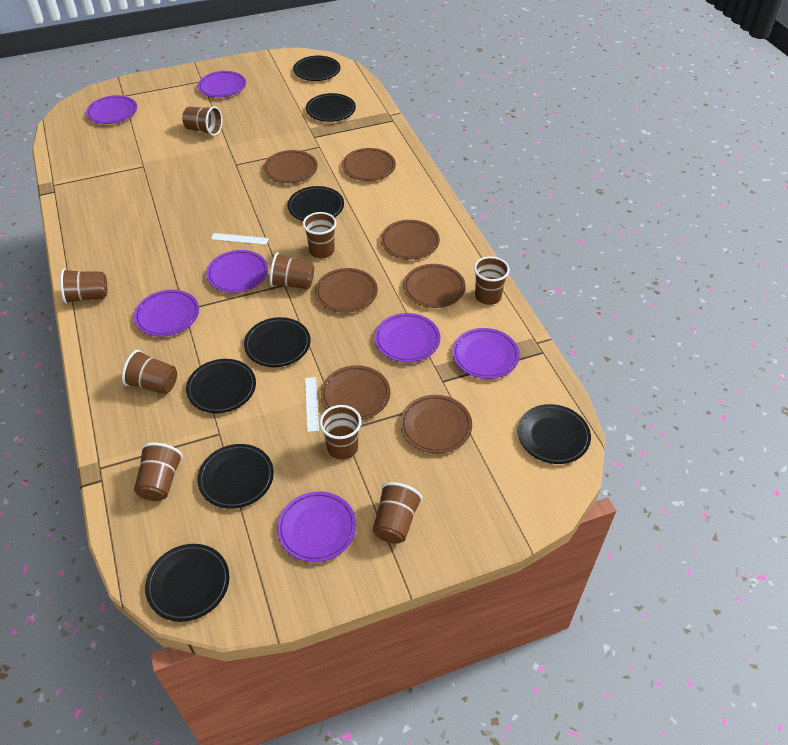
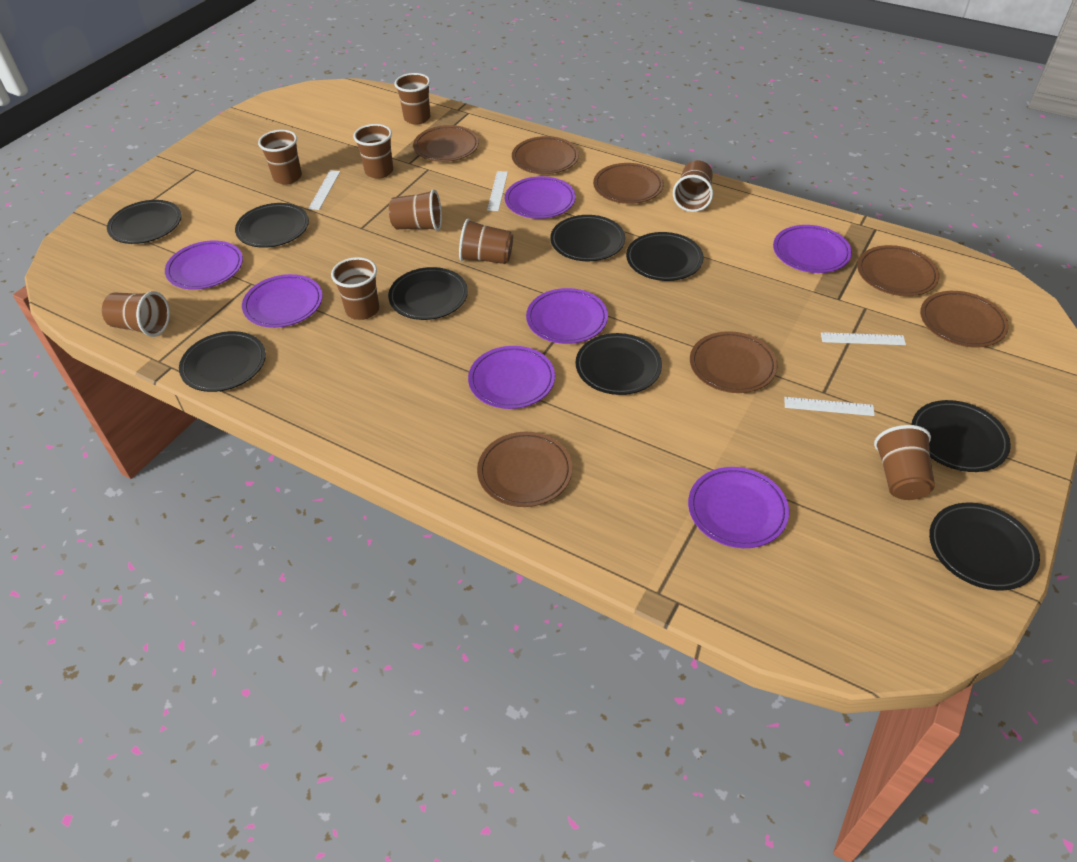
black plate: 8 -> 9
white ruler: 2 -> 4

